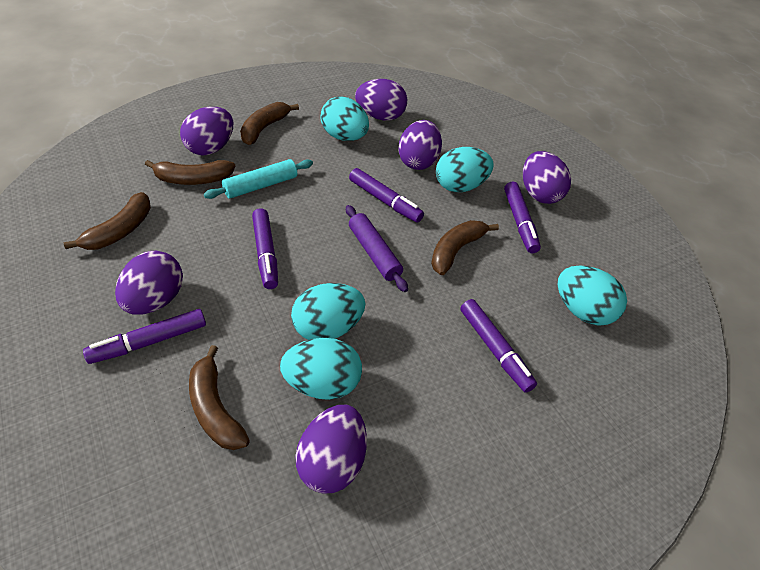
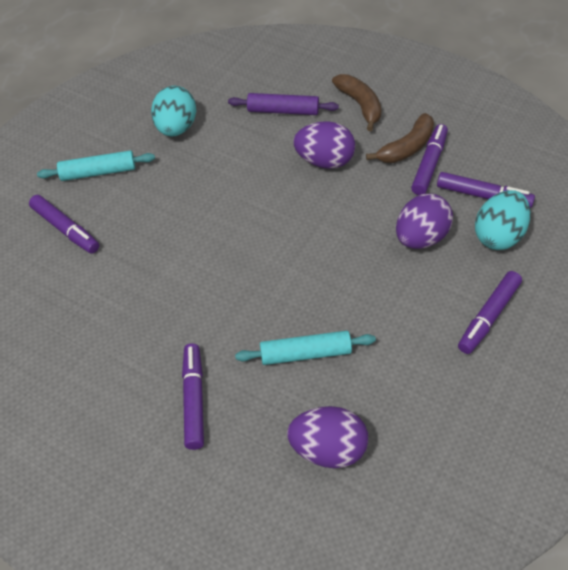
brown banana: 5 -> 2
purple egg: 6 -> 3
turquoise egg: 5 -> 2
turquoise rolling pin: 1 -> 2

